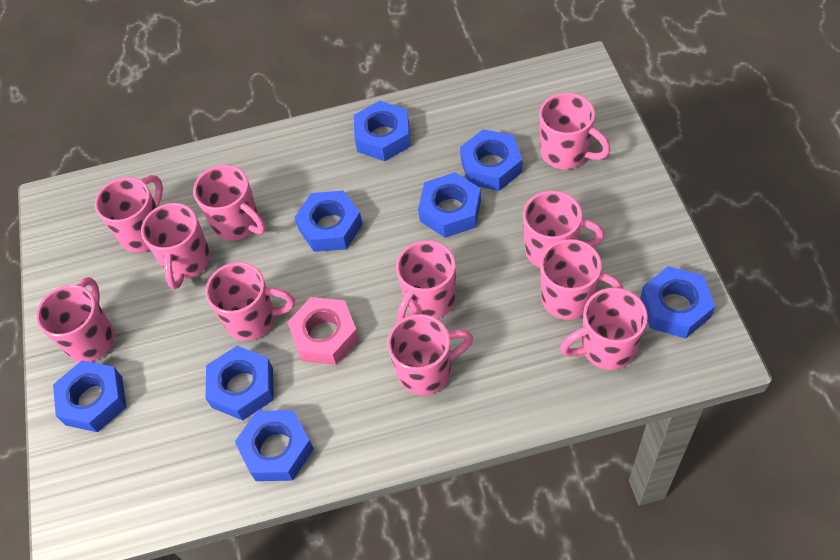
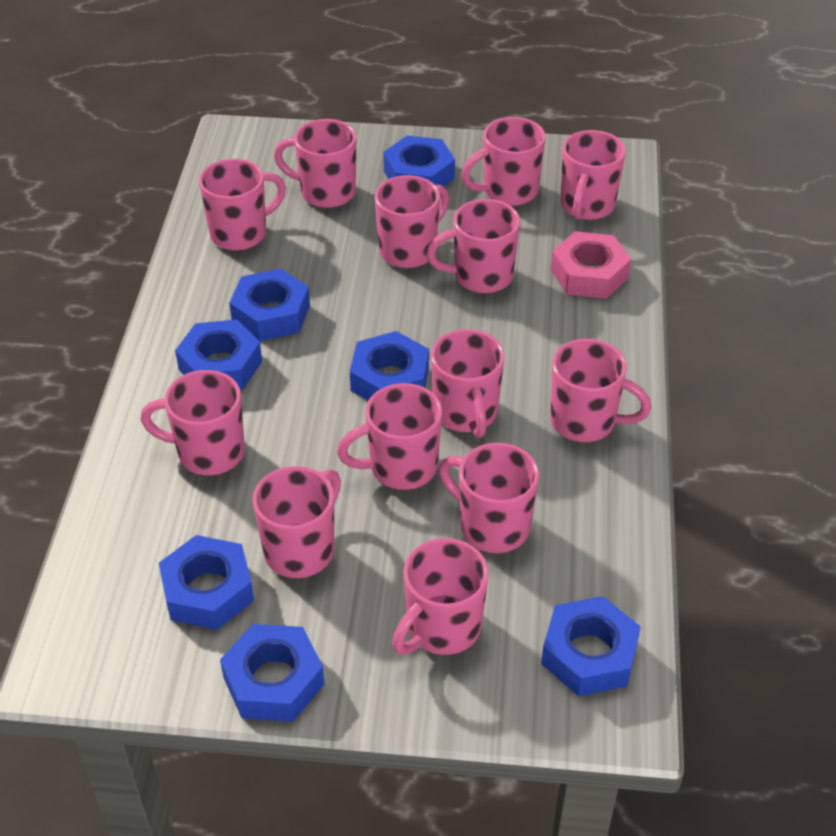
blue nut: 8 -> 7
pink mug: 11 -> 13

